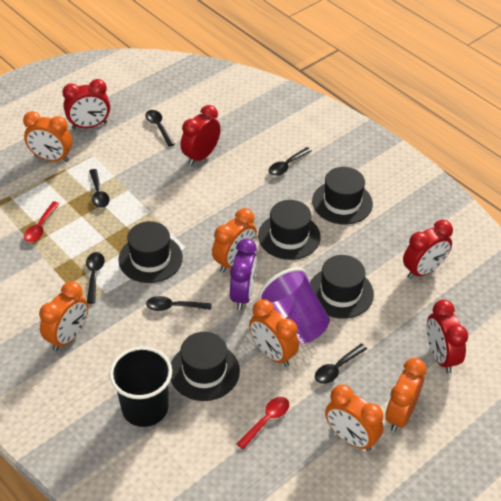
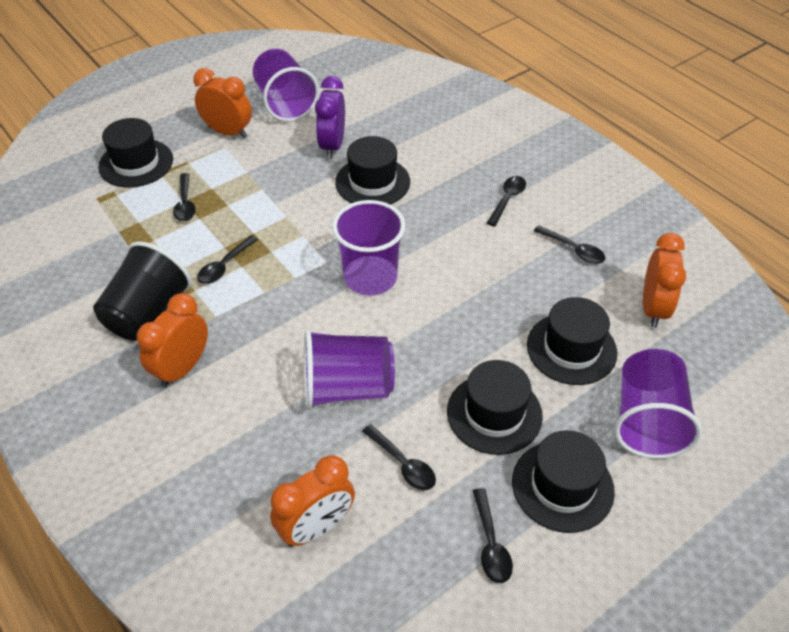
orange clock: 6 -> 4
purple cup: 1 -> 4
red clock: 4 -> 0
red spoon: 2 -> 0

